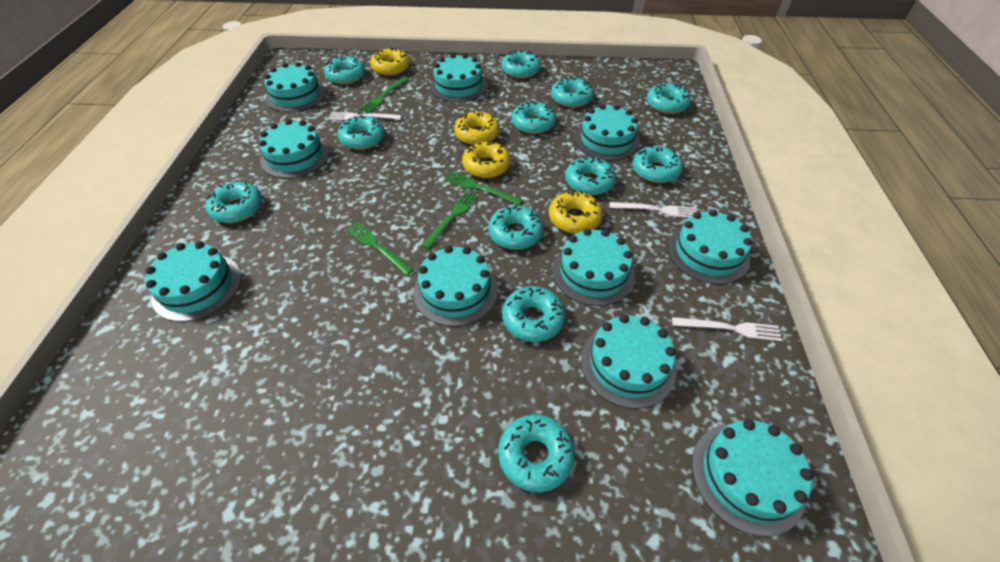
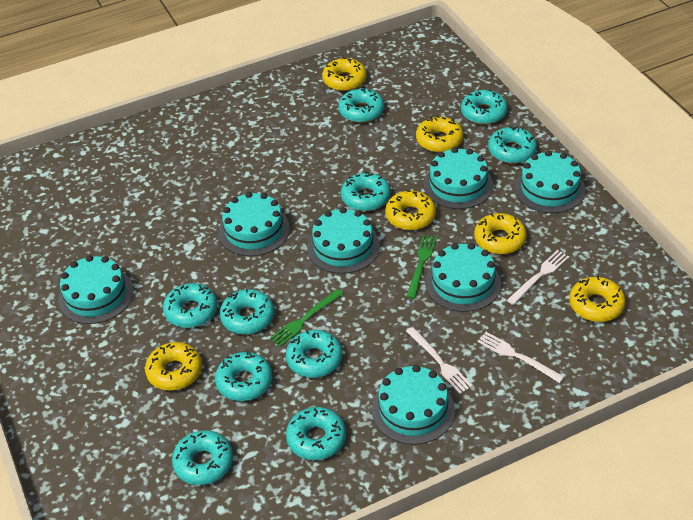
green fork: 4 -> 2
turquoise cake: 10 -> 7
turquoise donut: 12 -> 10
yellow donut: 4 -> 6

